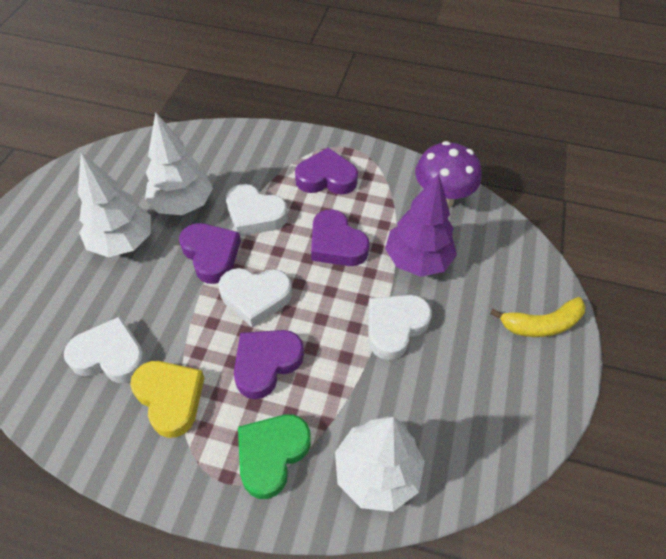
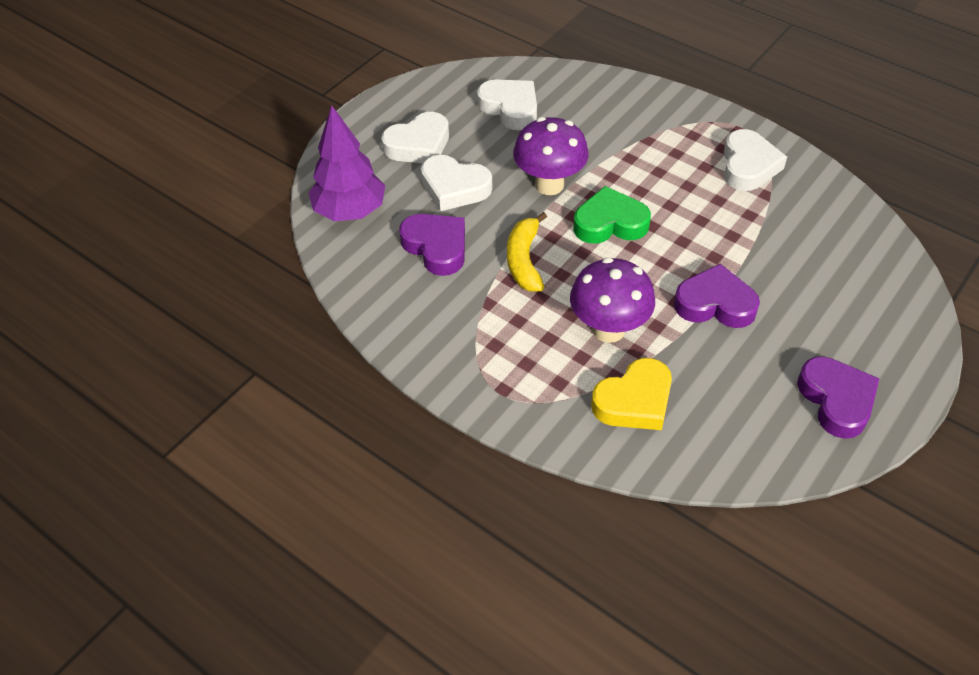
purple heart: 4 -> 3
purple mushroom: 1 -> 2
white tree: 3 -> 0

